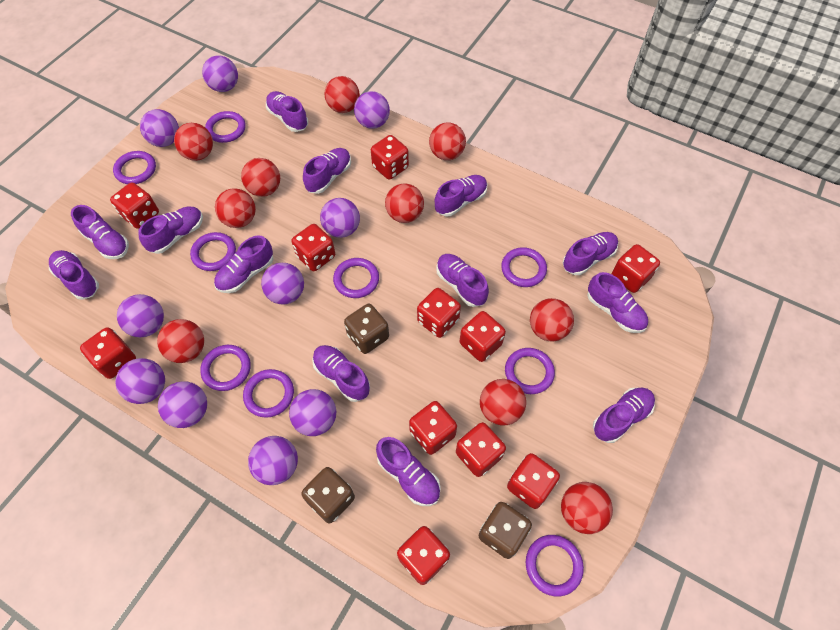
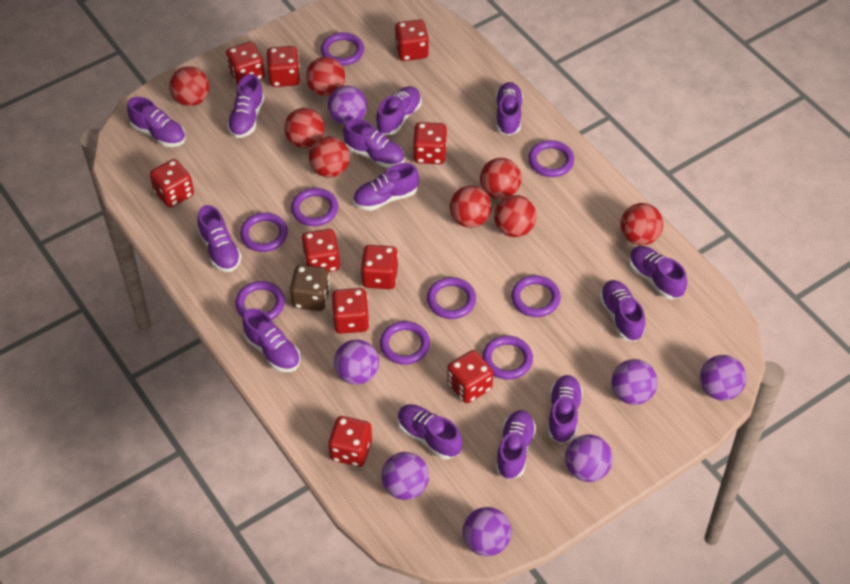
brown dice: 3 -> 1
purple ball: 10 -> 7
red ball: 10 -> 8
red dice: 11 -> 10

